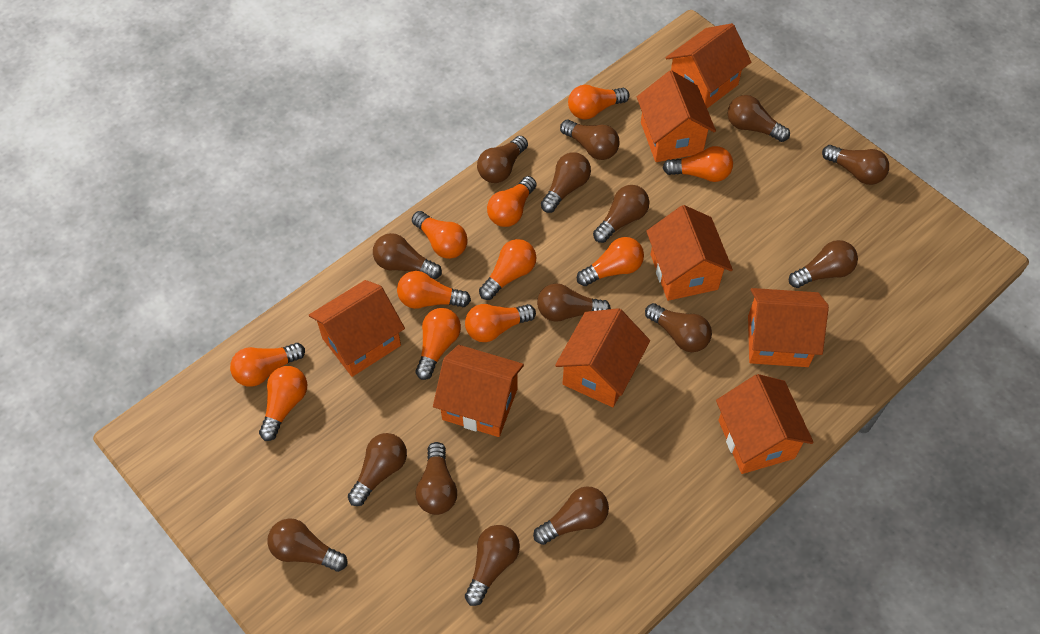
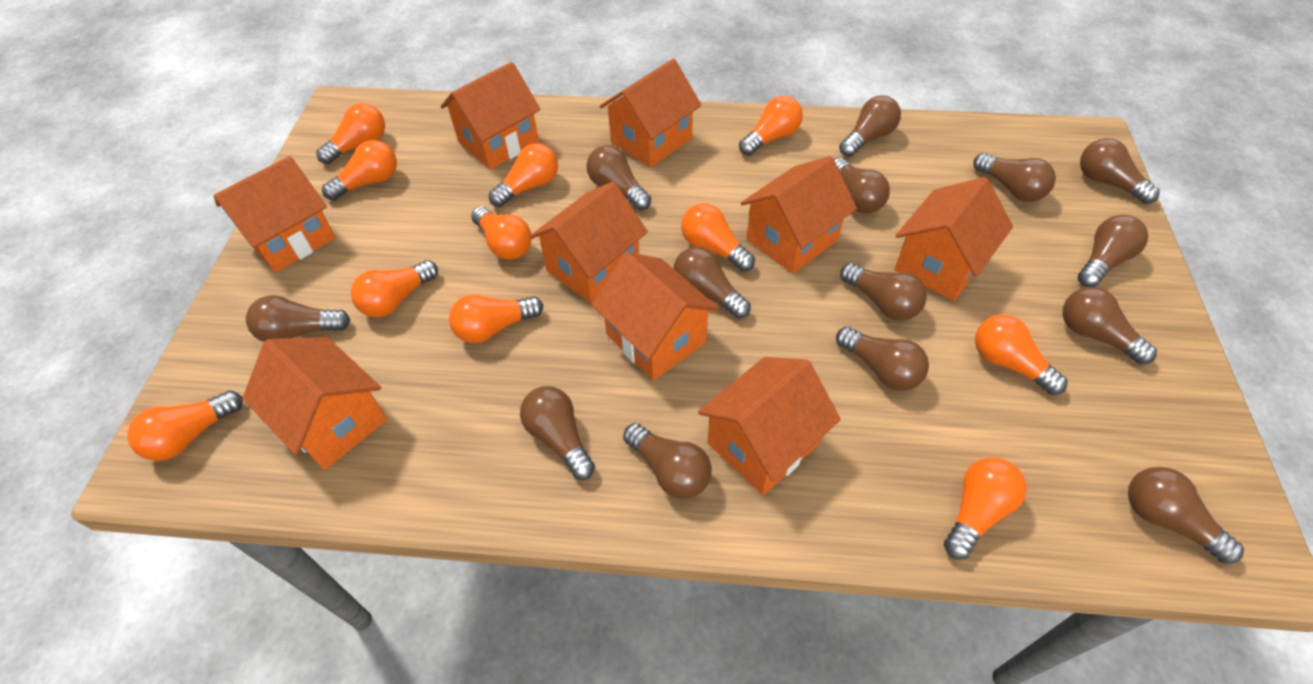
brown light bulb: 15 -> 14
orange house: 8 -> 9

